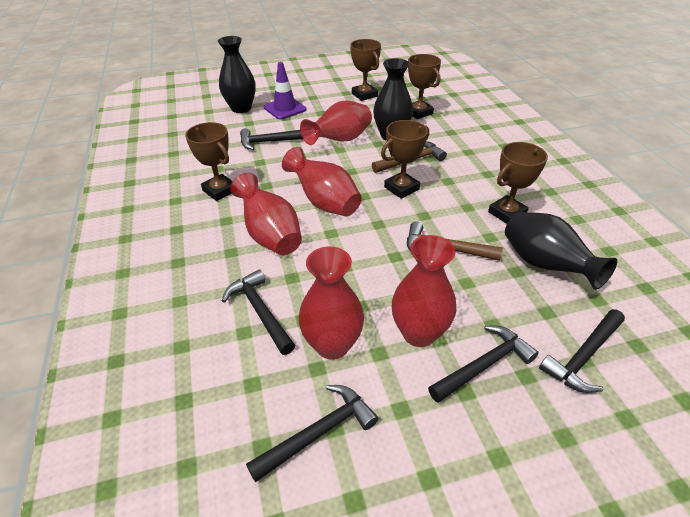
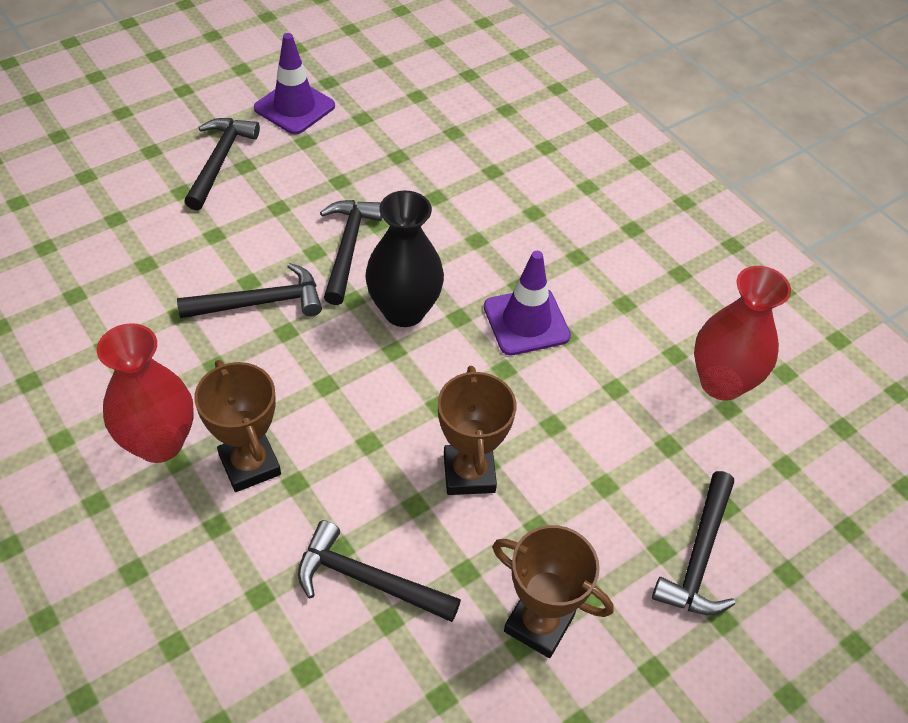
black vase: 3 -> 1
brown hammer: 2 -> 0
brown trophy: 5 -> 3
purple traffic cone: 1 -> 2
red vase: 5 -> 2

